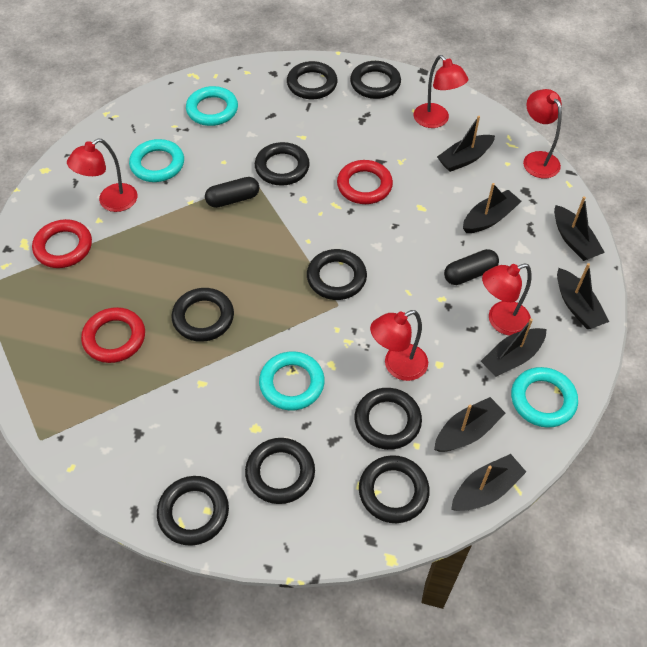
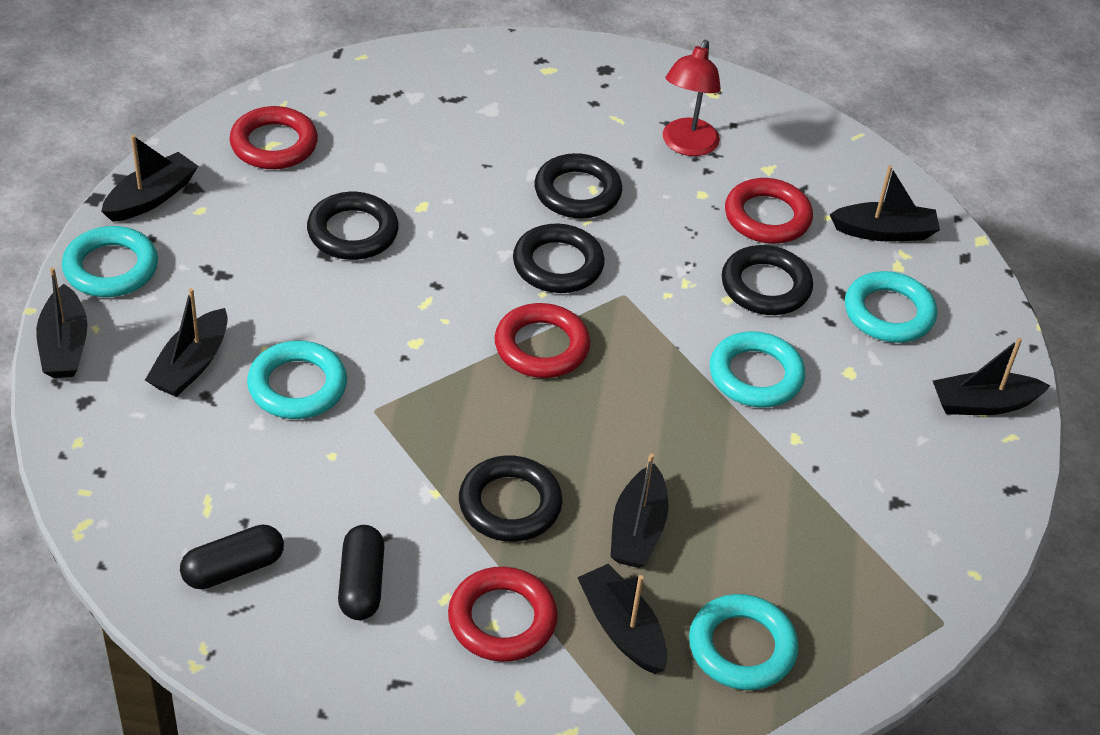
black ring: 9 -> 5
red lamp: 5 -> 1
red ring: 3 -> 4
turquoise ring: 4 -> 5

